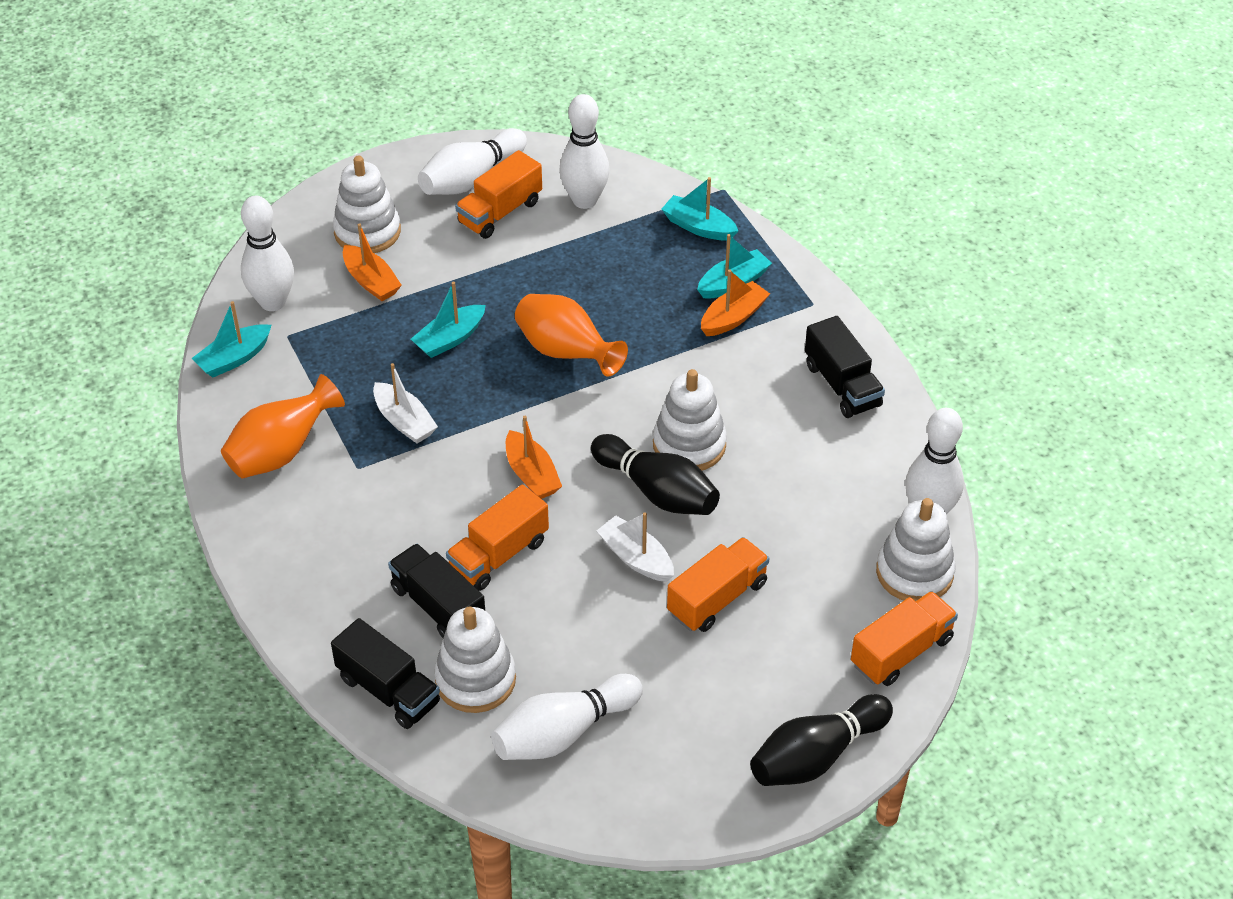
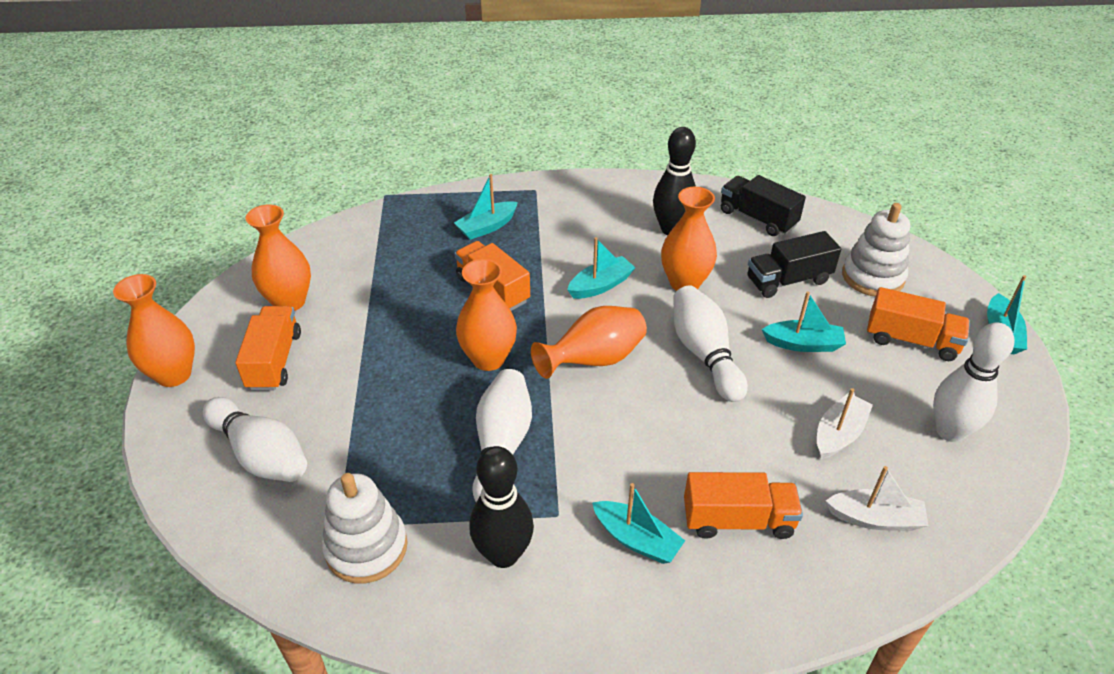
black truck: 3 -> 2
orange boat: 3 -> 0
orange vase: 2 -> 5
turquoise boat: 4 -> 5
white bowling pin: 5 -> 4
white stacking toy: 4 -> 2

